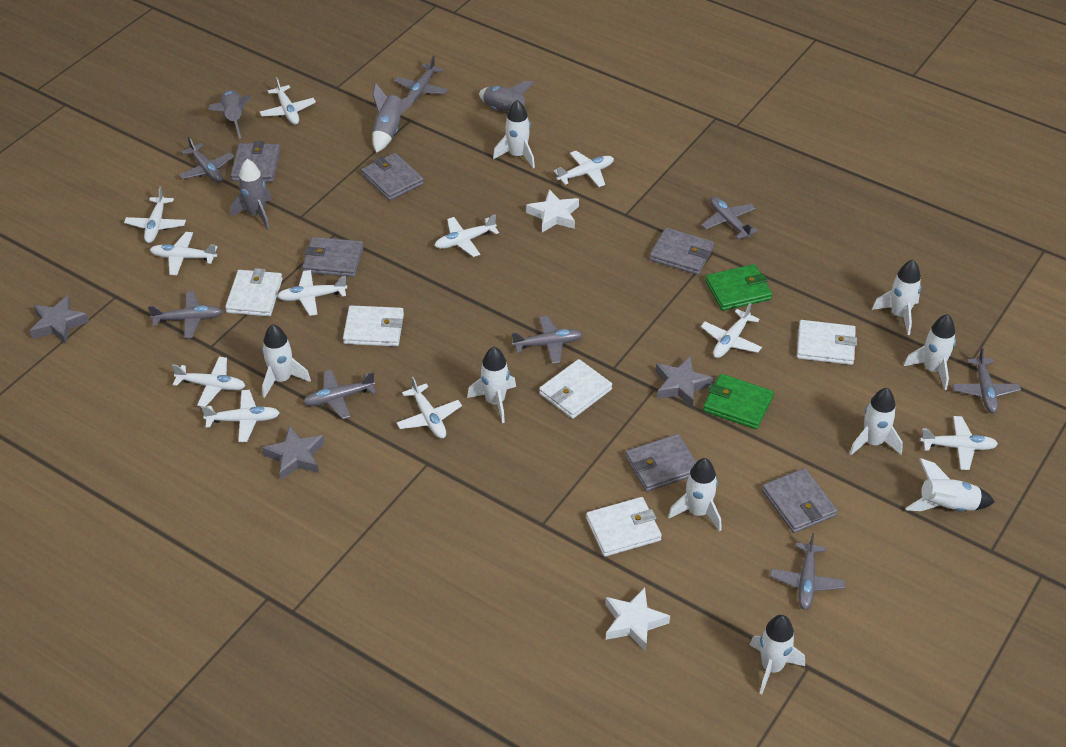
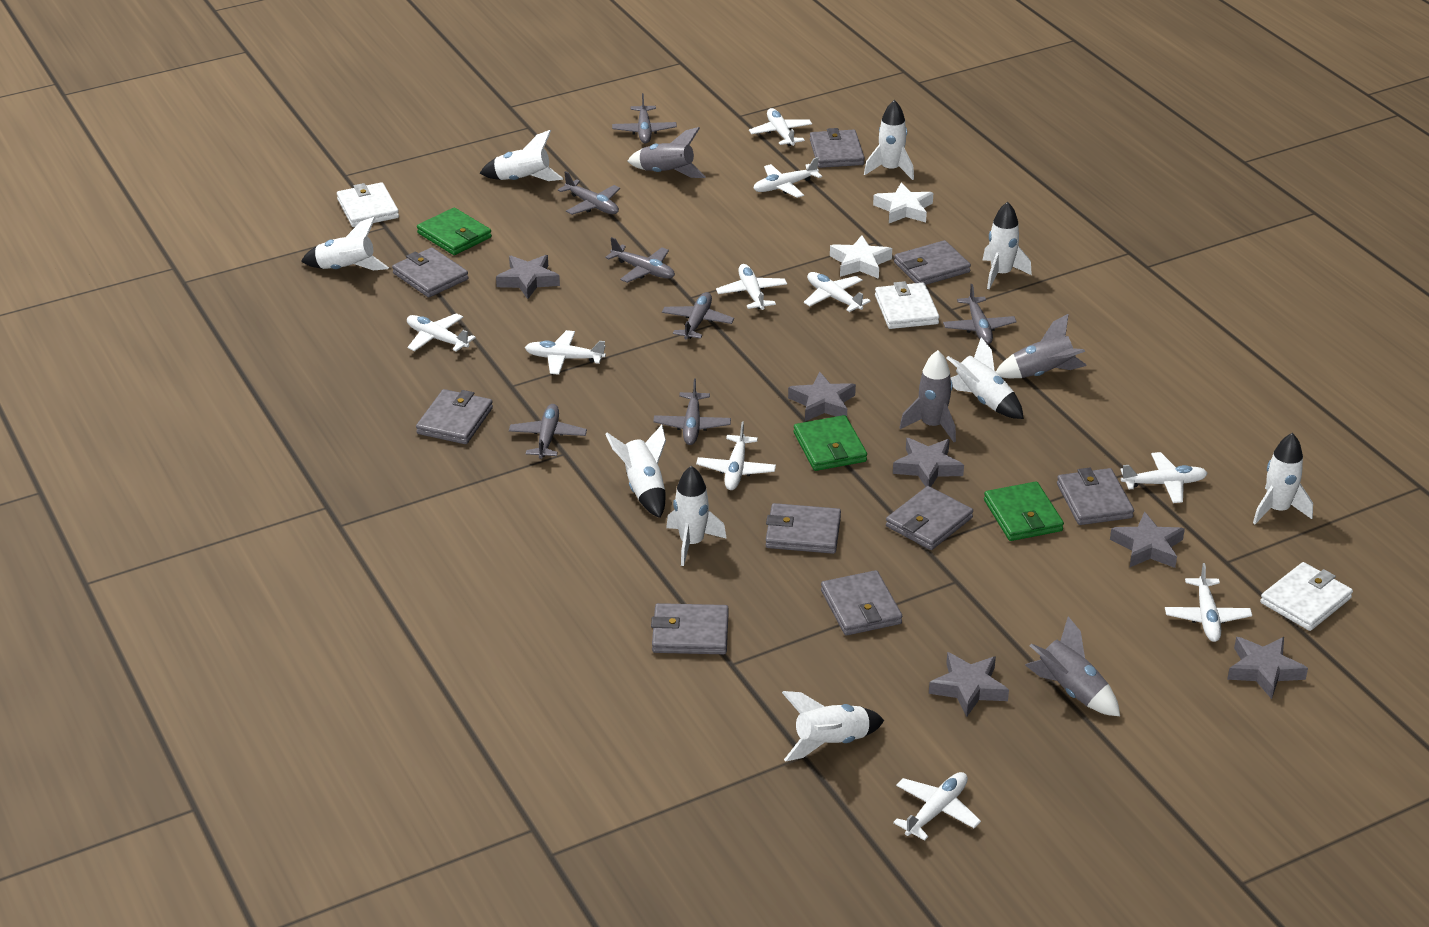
green wallet: 2 -> 3
grey plane: 8 -> 7
grey star: 3 -> 6
grey wallet: 6 -> 9
white plane: 11 -> 10
white wallet: 5 -> 3

